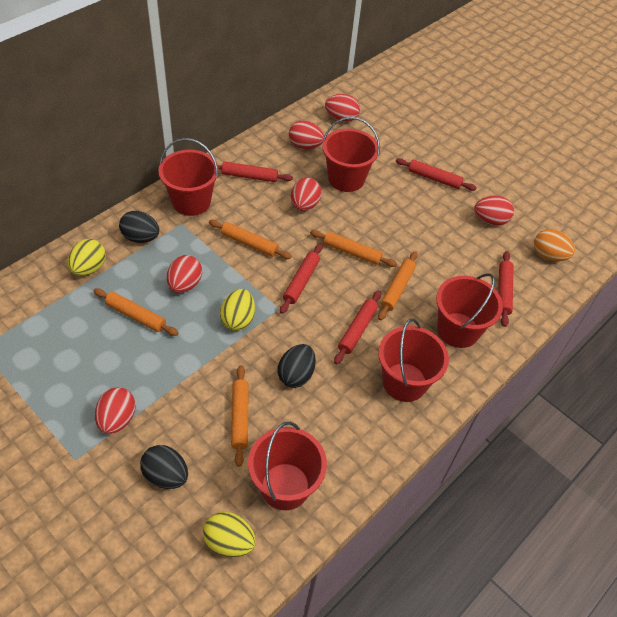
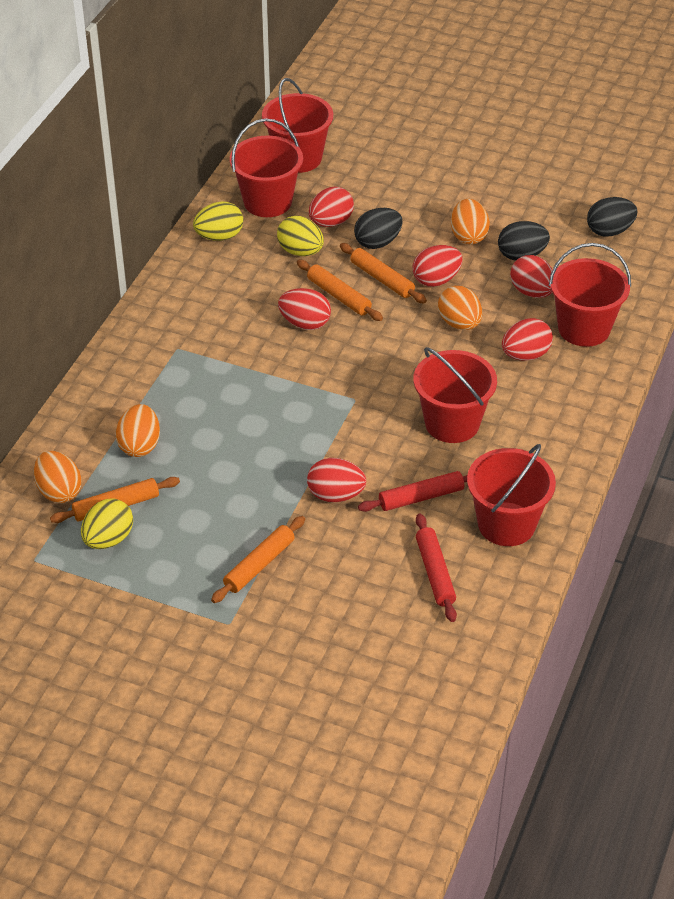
orange egg: 1 -> 4
orange rolling pin: 5 -> 4
red rolling pin: 5 -> 2

